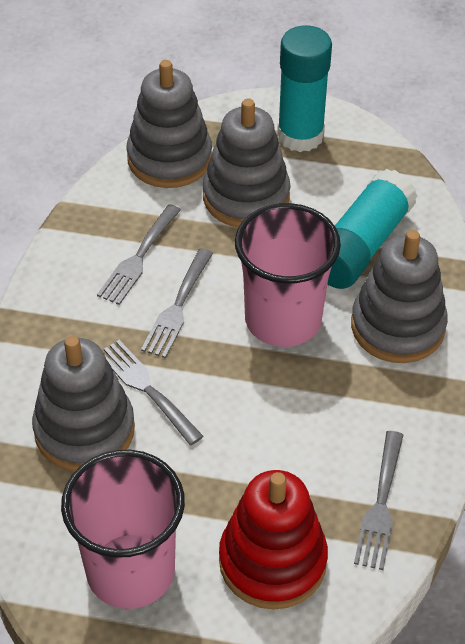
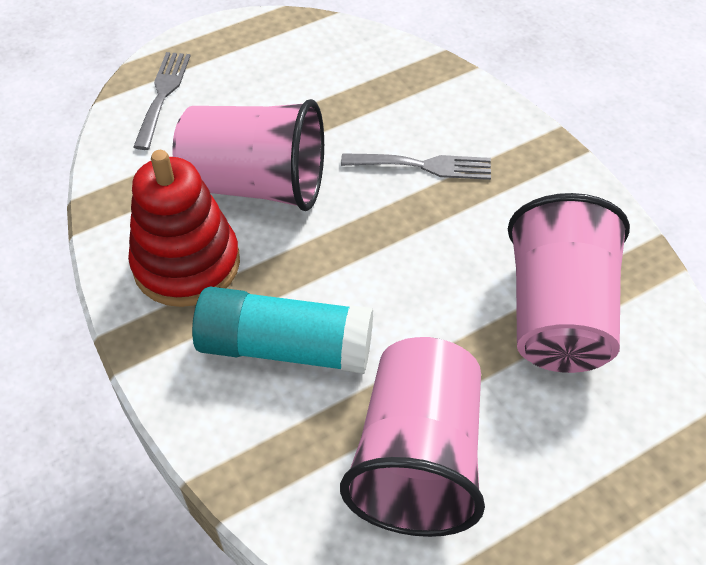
grey fork: 4 -> 2
grey stacking toy: 4 -> 0
pink cup: 2 -> 3
turquoise glue stick: 2 -> 1

